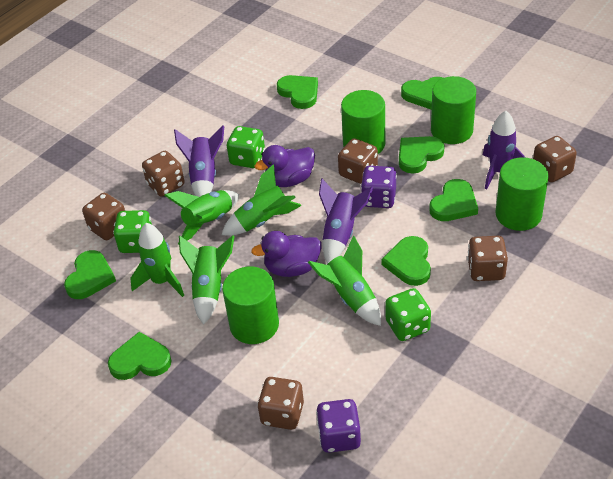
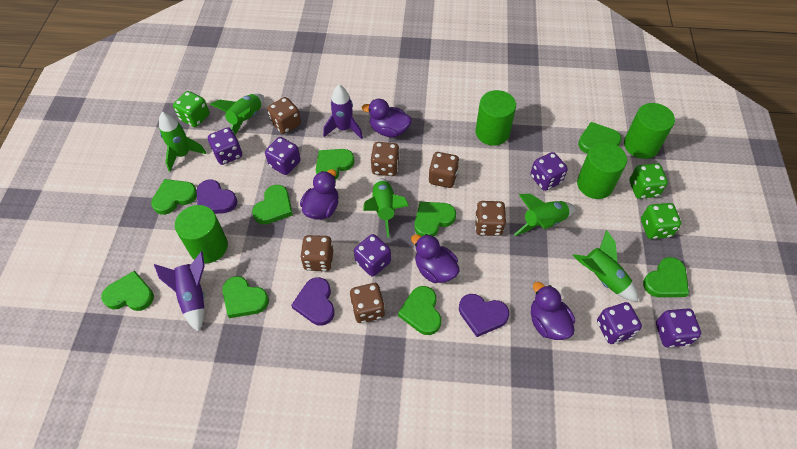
green heart: 7 -> 9
purple dice: 2 -> 6
purple duck: 2 -> 4
purple heart: 0 -> 3
purple rocket: 3 -> 2

